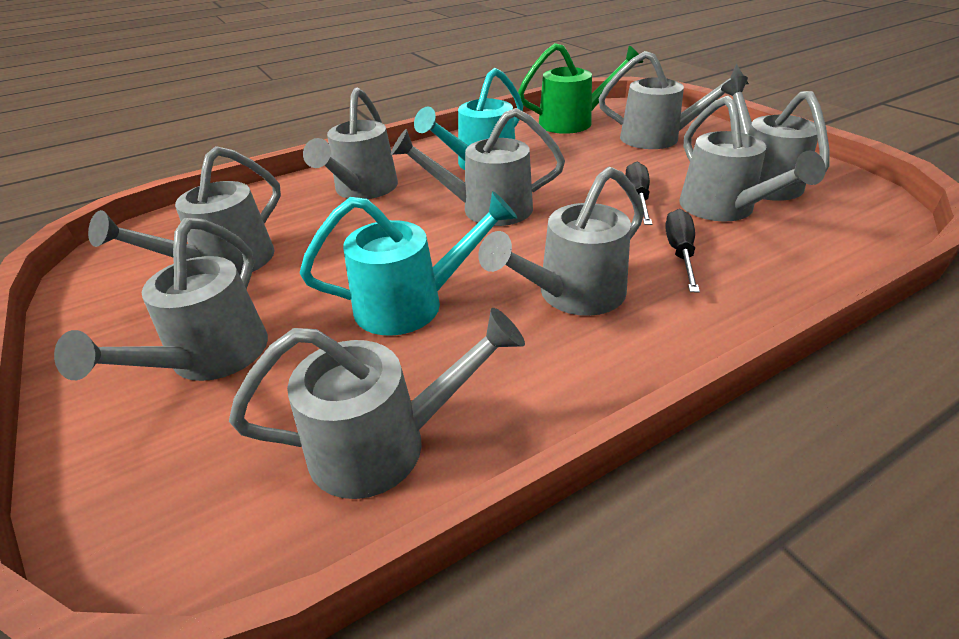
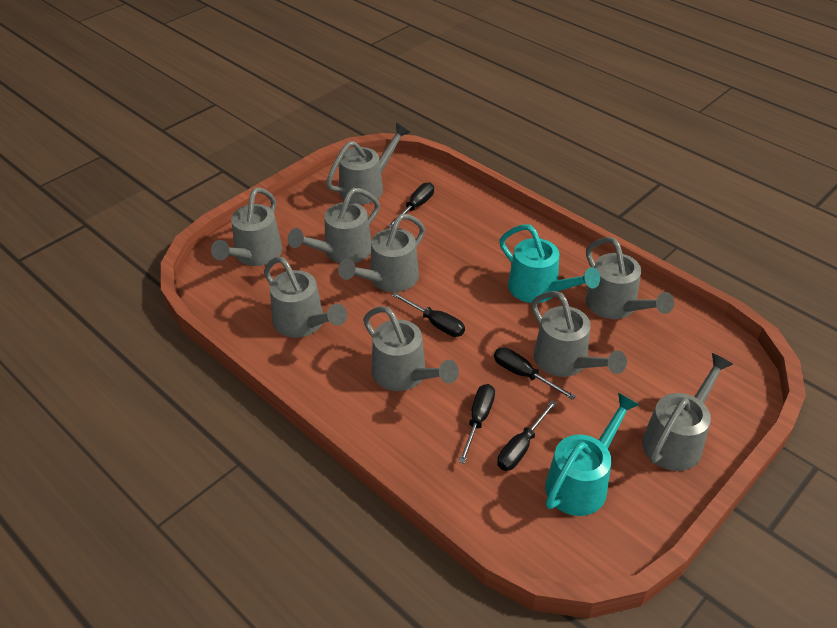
black screwdriver: 2 -> 5
green watering can: 1 -> 0

